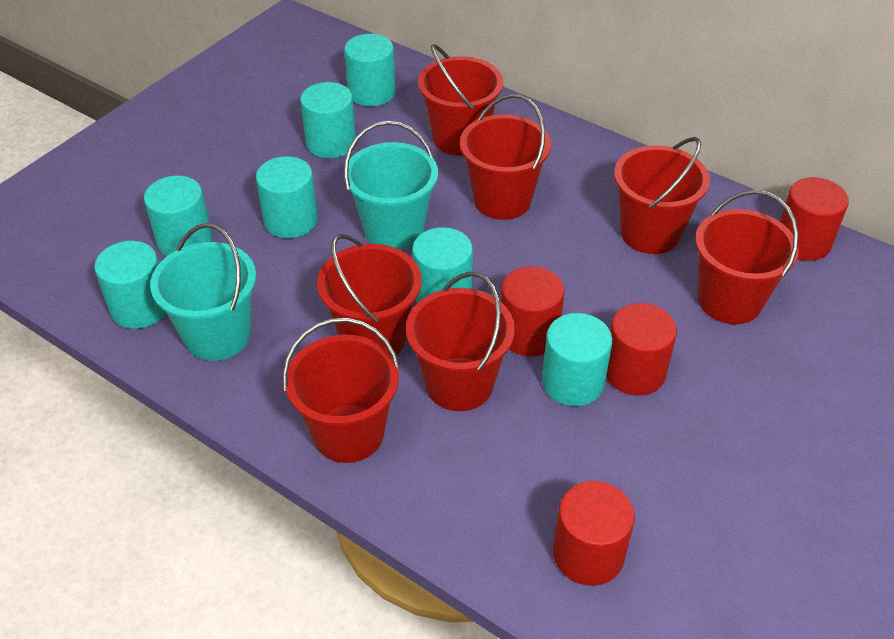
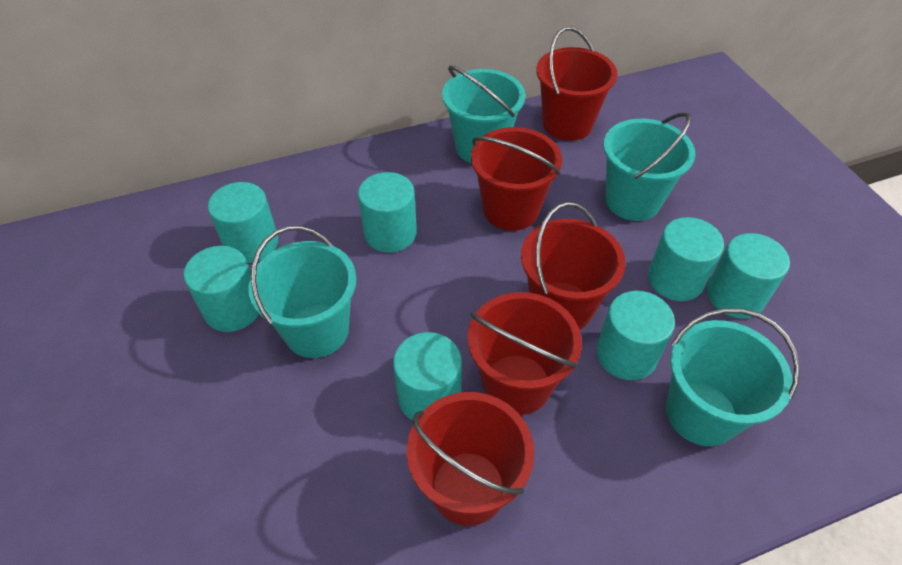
red bucket: 7 -> 5
red cylinder: 4 -> 0
turquoise bucket: 2 -> 4

